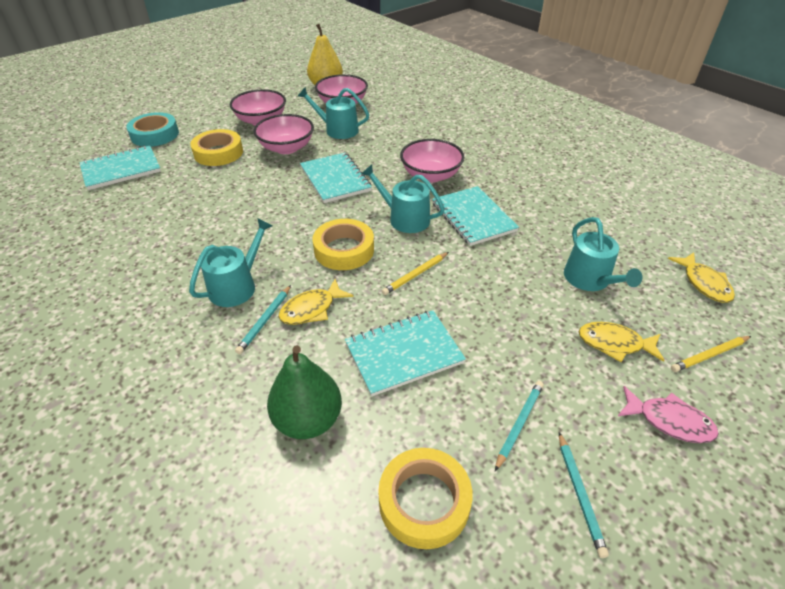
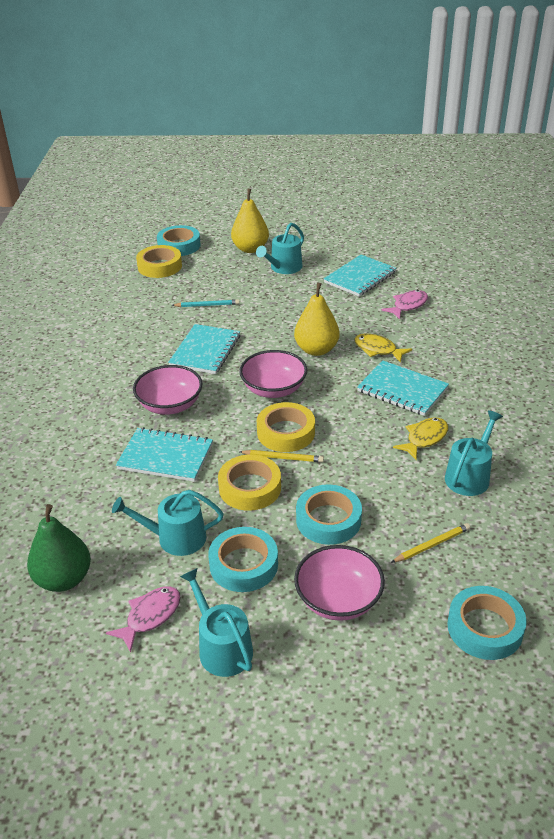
pink bowl: 4 -> 3
pink fish: 1 -> 2
turquoise pencil: 3 -> 1
turquoise tape: 1 -> 4
yellow fish: 3 -> 2
yellow pear: 1 -> 2

